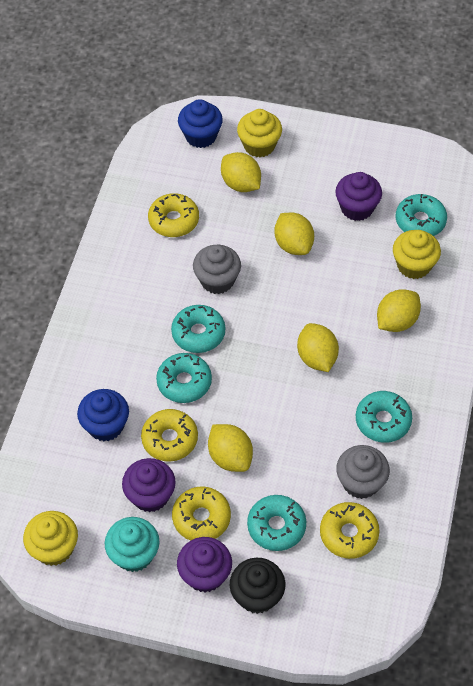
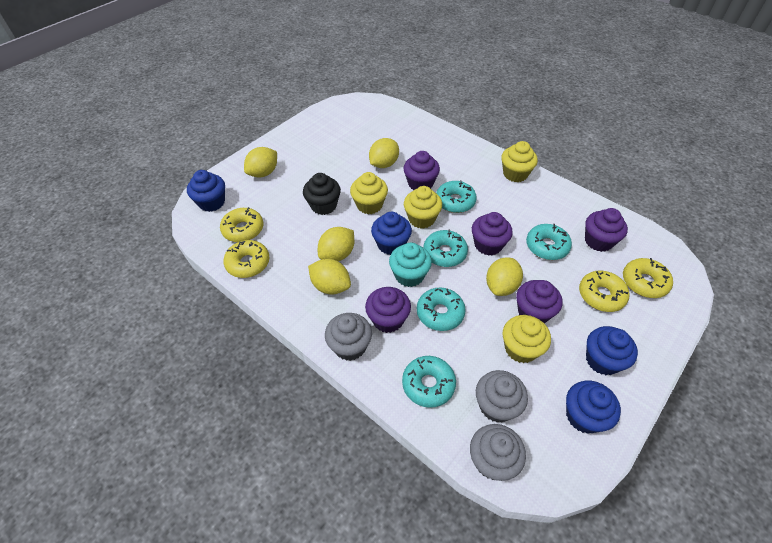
blue cupcake: 2 -> 4
grey cupcake: 2 -> 3
purple cupcake: 3 -> 5
yellow cupcake: 3 -> 4

